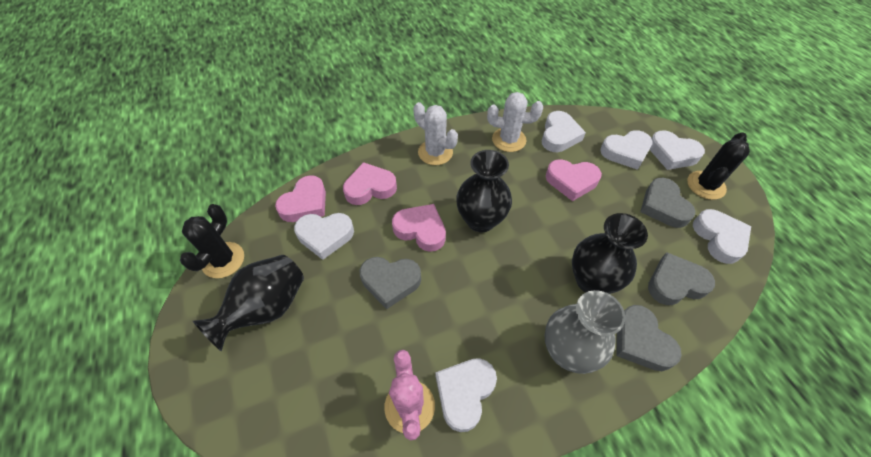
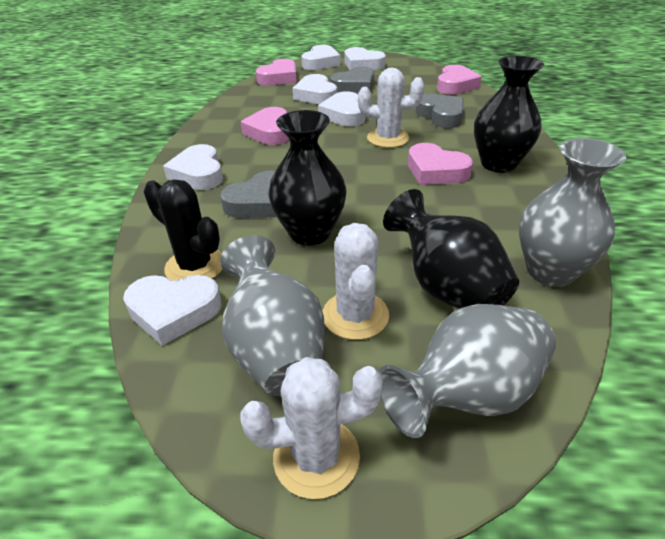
black cactus: 2 -> 1
grey heart: 4 -> 3
grey vase: 1 -> 3
pink cactus: 1 -> 0
white cactus: 2 -> 3

